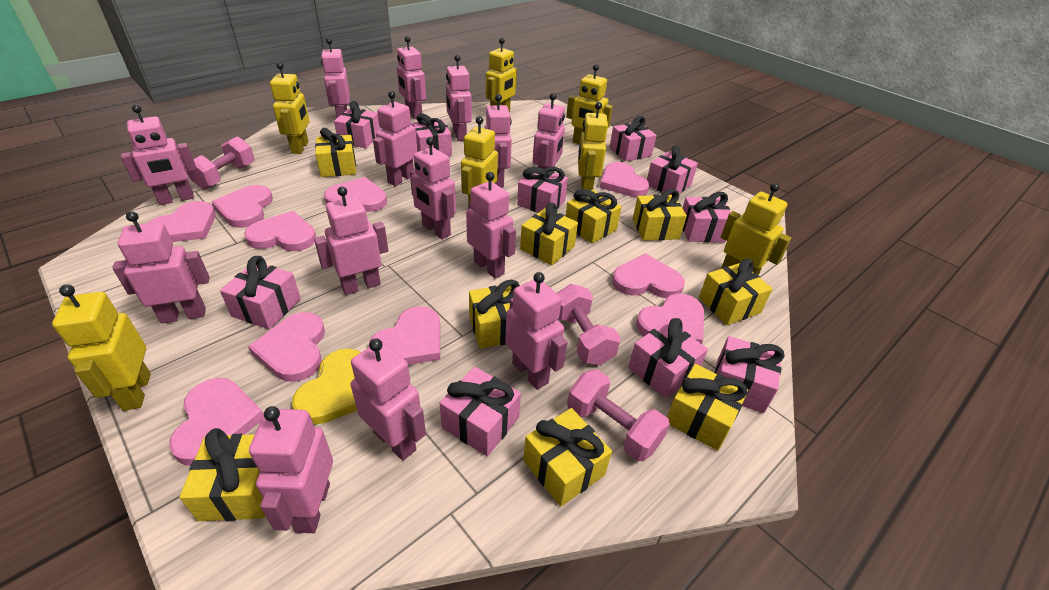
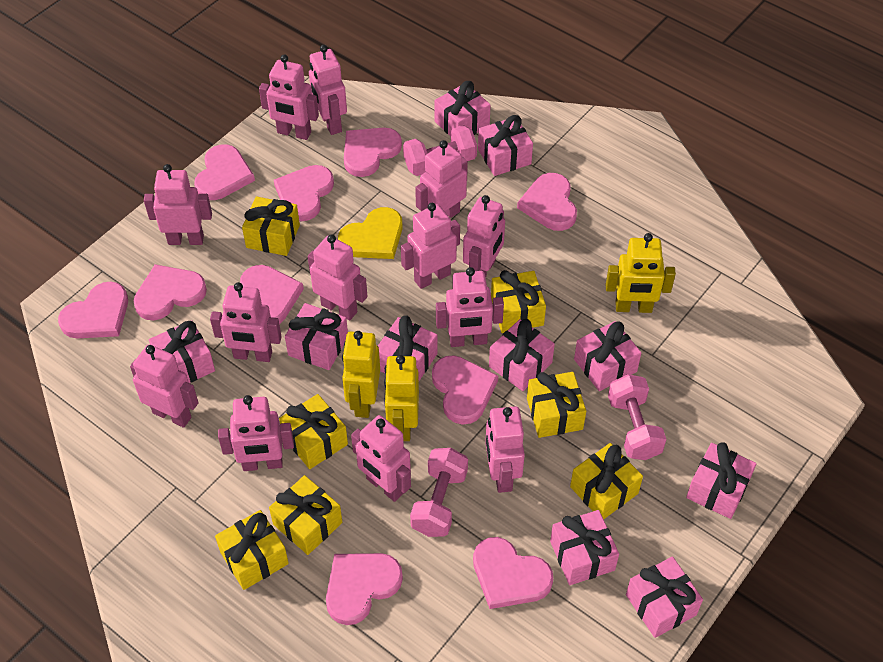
pink robot: 14 -> 13
yellow gift: 9 -> 7
yellow robot: 7 -> 3

